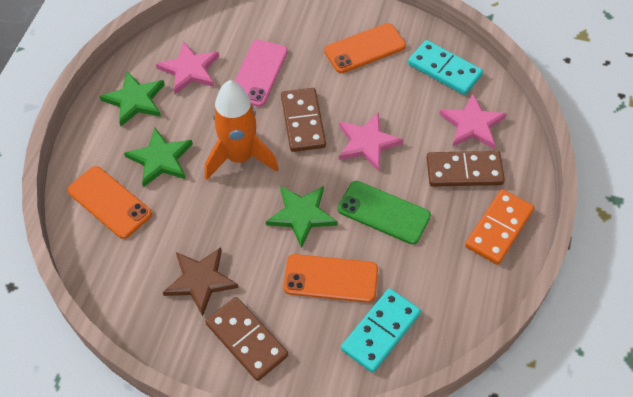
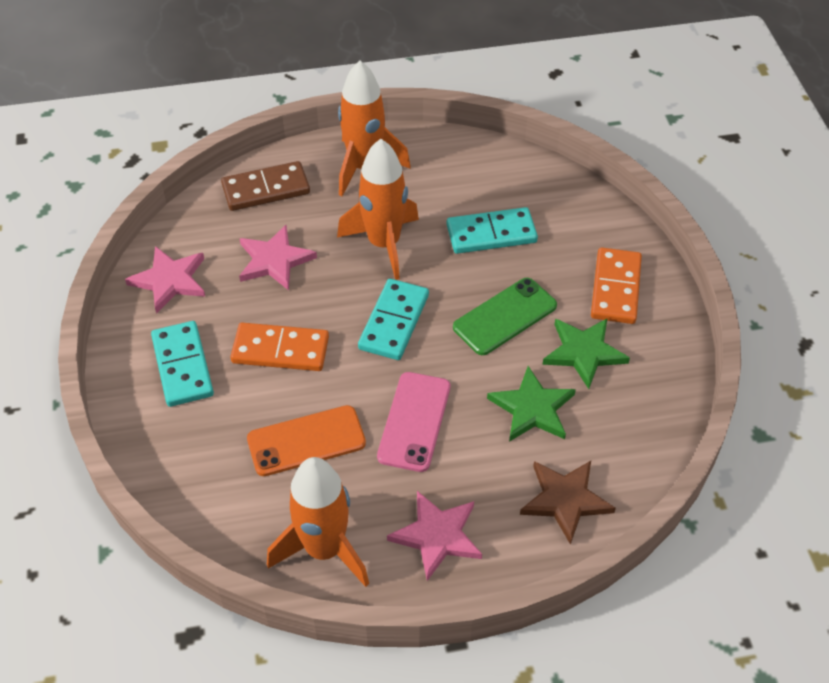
brown domino: 3 -> 1
green star: 3 -> 2
orange domino: 1 -> 2
orange phone: 3 -> 1
orange rocket: 1 -> 3
turquoise domino: 2 -> 3

